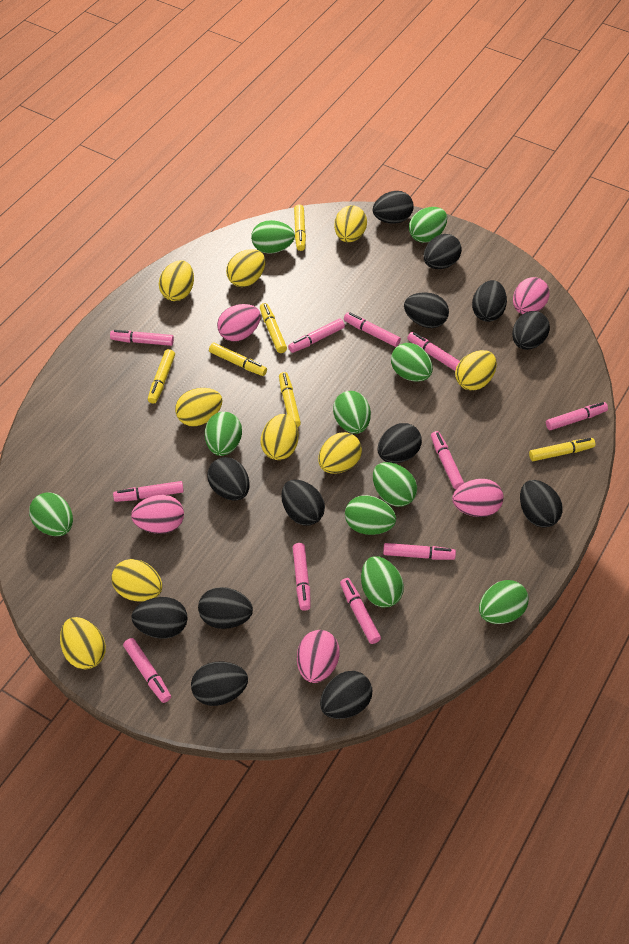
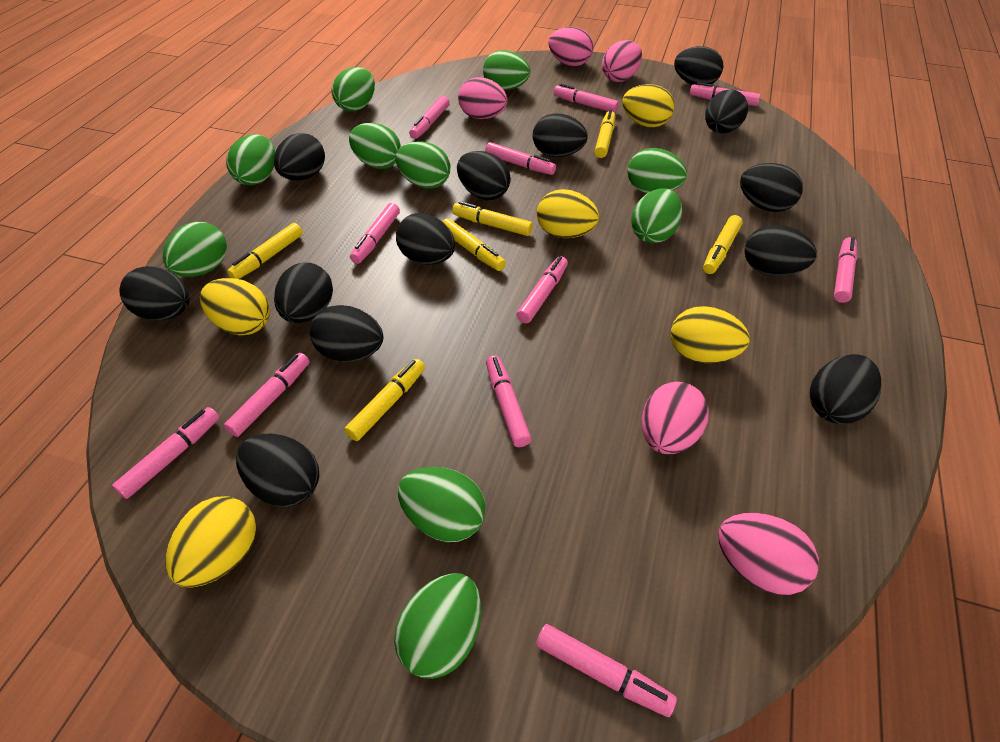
yellow egg: 9 -> 5

